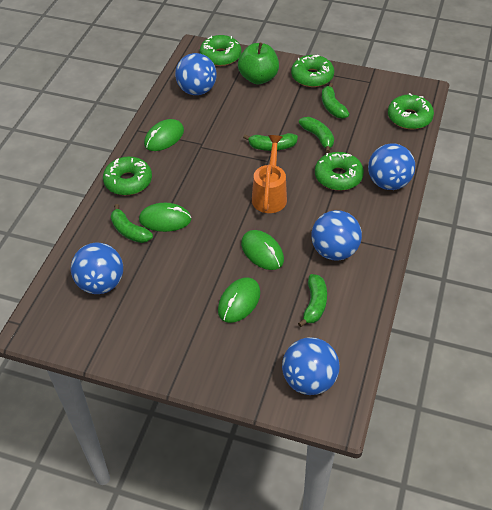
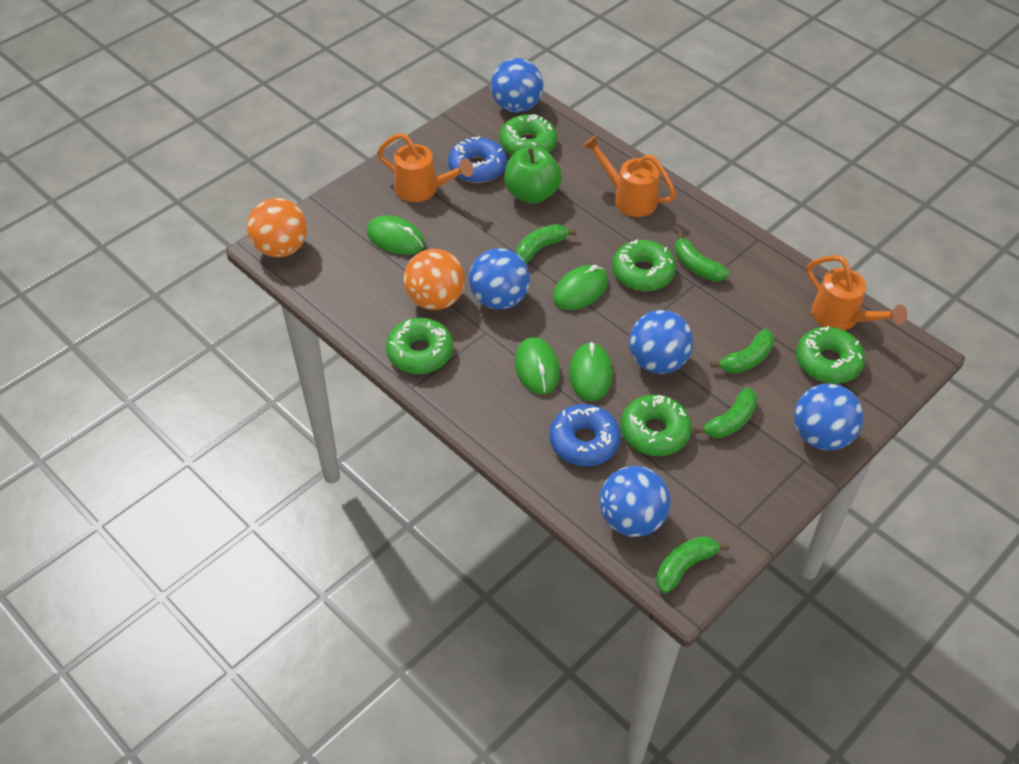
blue donut: 0 -> 2
orange ball: 0 -> 2
orange watering can: 1 -> 3

